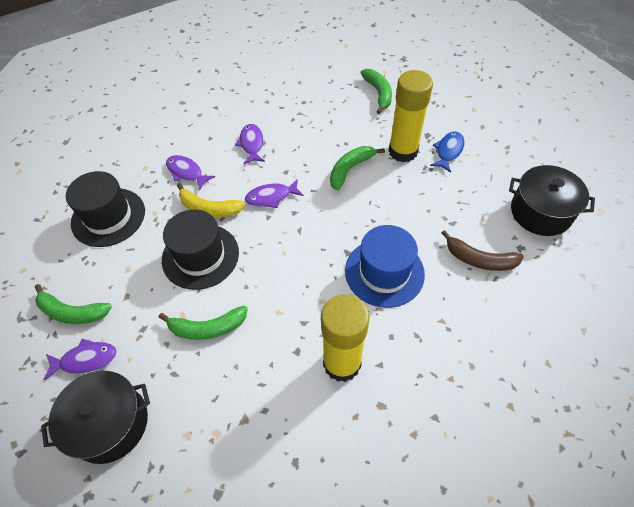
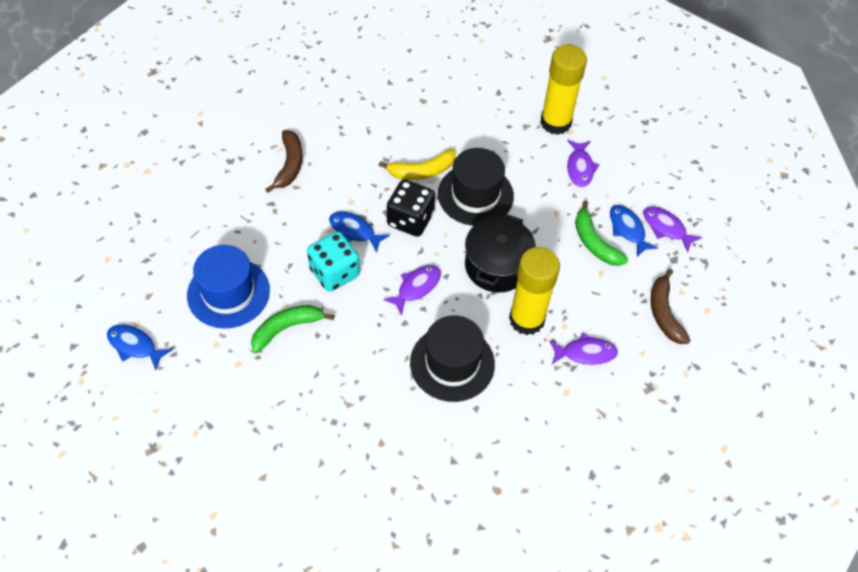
black dice: 0 -> 1
black pot: 2 -> 1
blue fish: 1 -> 3
brown banana: 1 -> 2
green banana: 4 -> 2
turquoise dice: 0 -> 1

